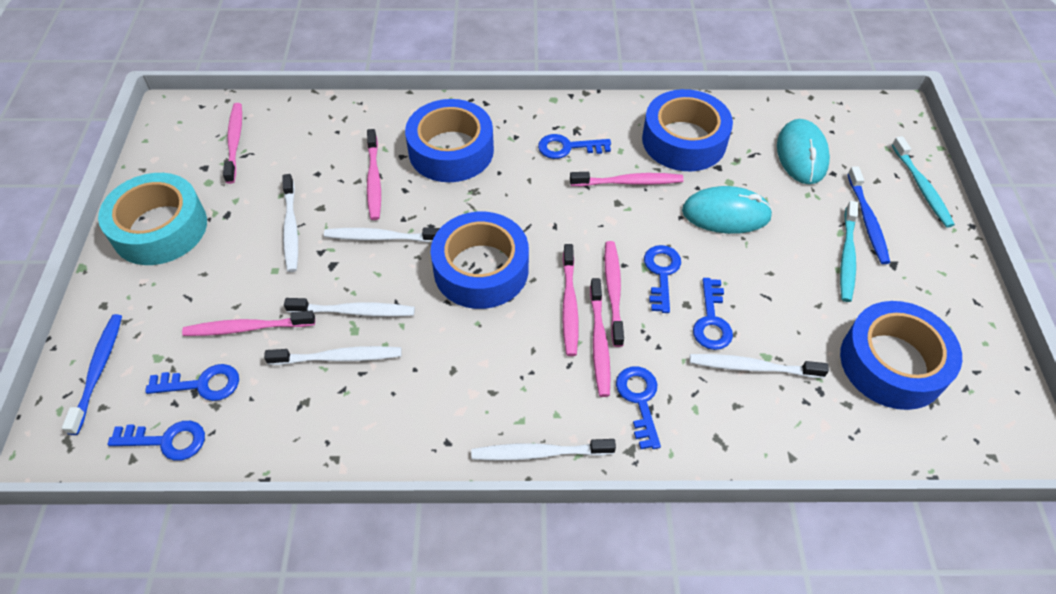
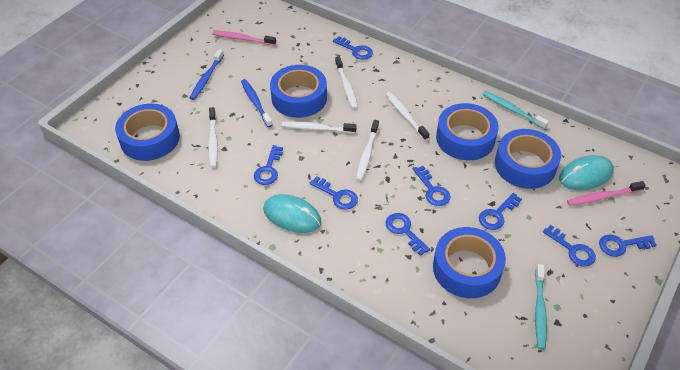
blue key: 6 -> 8
blue tape: 4 -> 5
pink toothbrush: 7 -> 2
turquoise tape: 1 -> 0
white toothbrush: 6 -> 5

